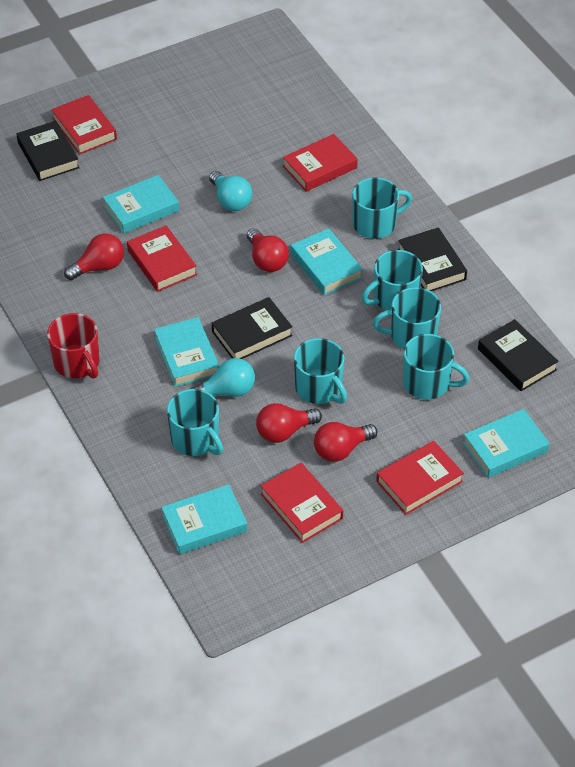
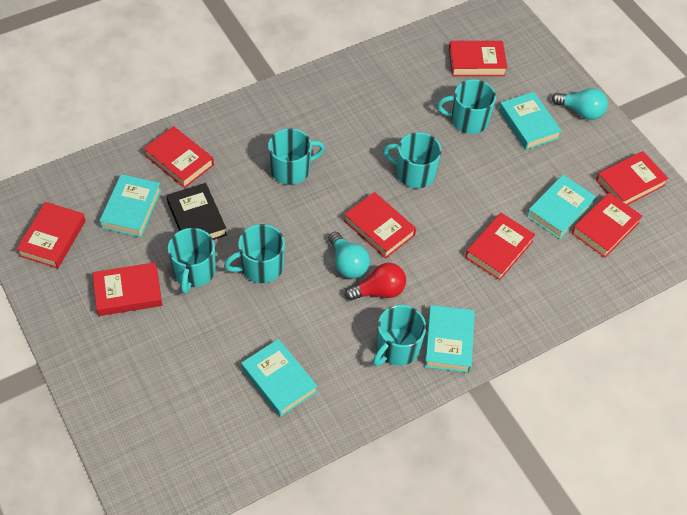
black book: 4 -> 1
red book: 5 -> 8
red light bulb: 4 -> 1
red mug: 1 -> 0

